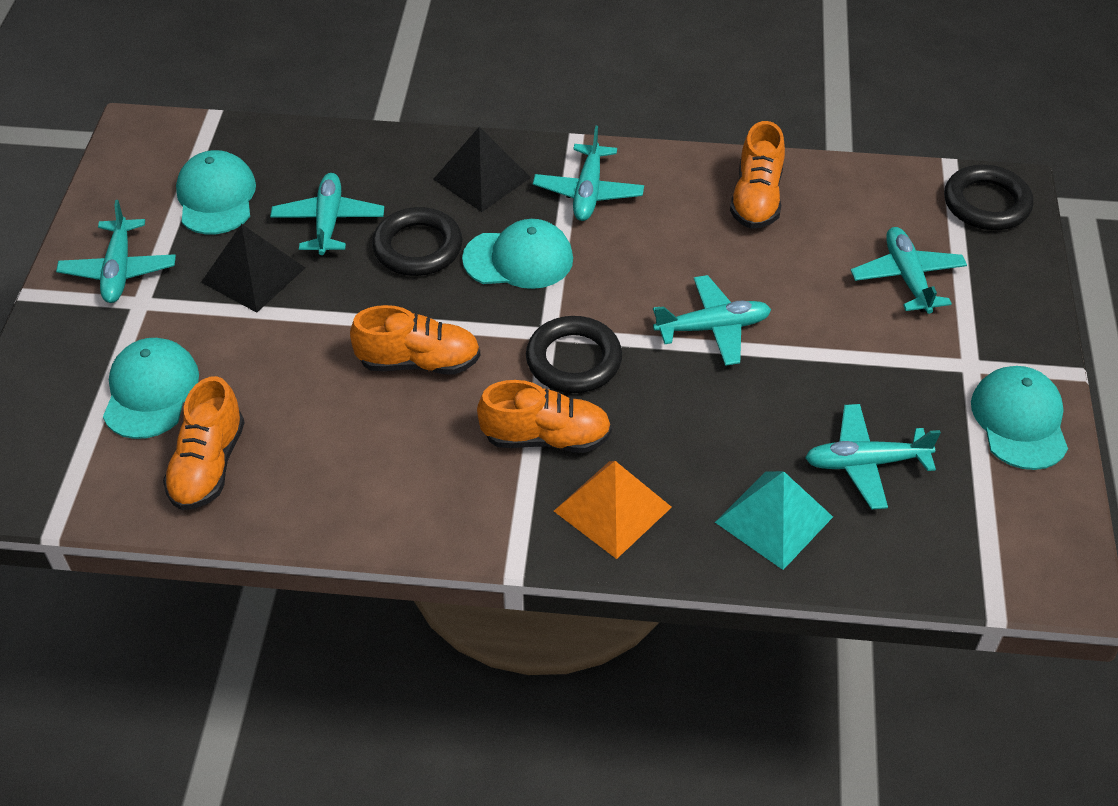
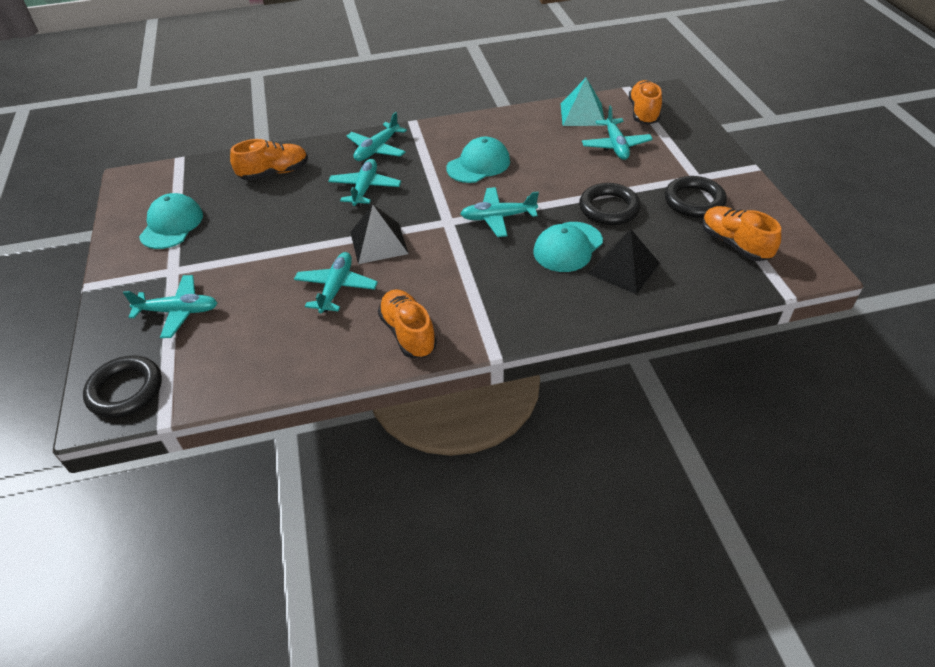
orange pyramid: 1 -> 0
turquoise cap: 4 -> 3

